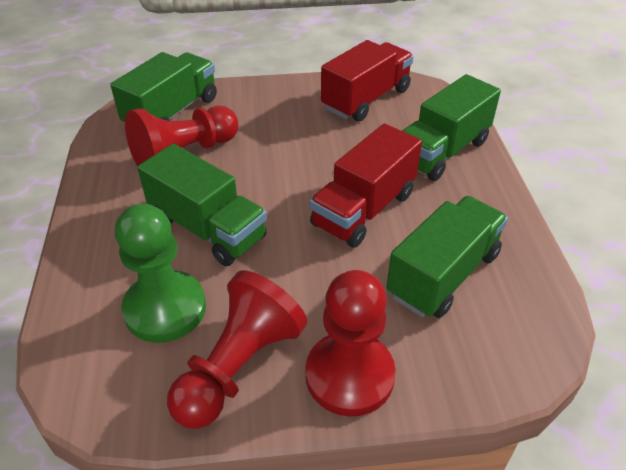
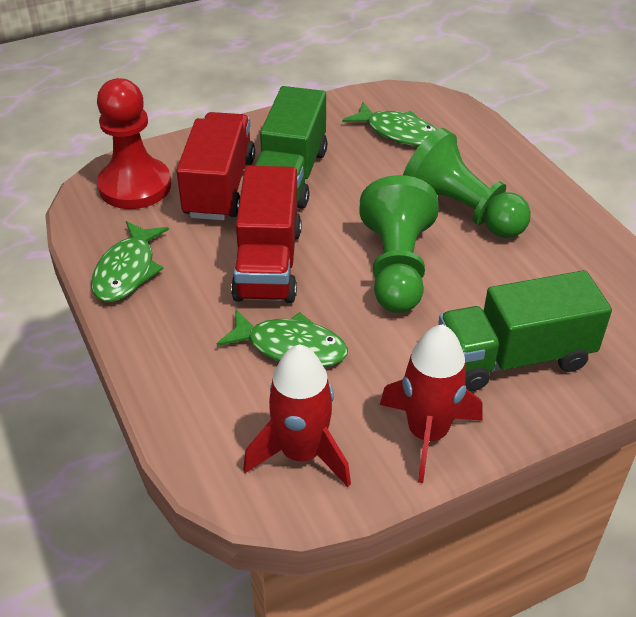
green fish: 0 -> 3
green pawn: 1 -> 2
green truck: 4 -> 2
red pawn: 3 -> 1
red rocket: 0 -> 2

